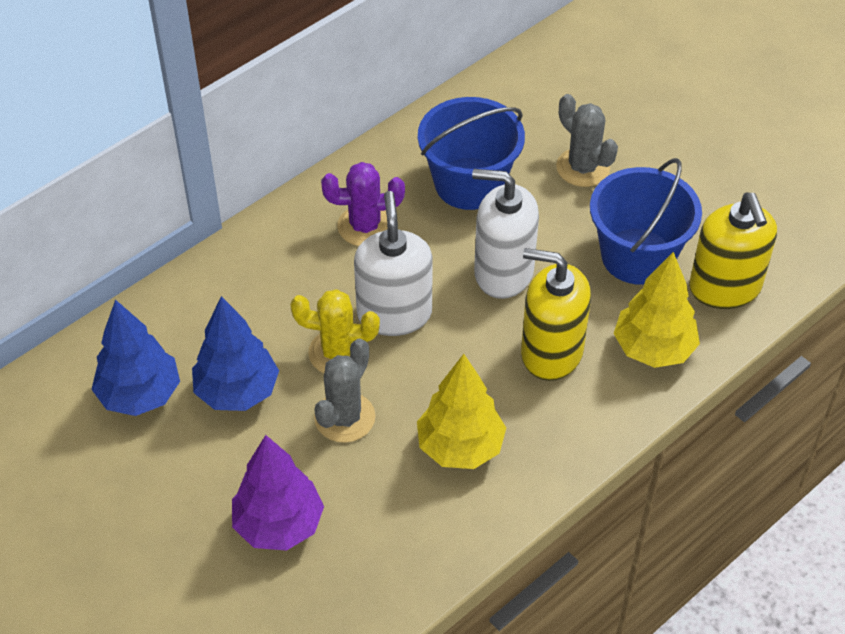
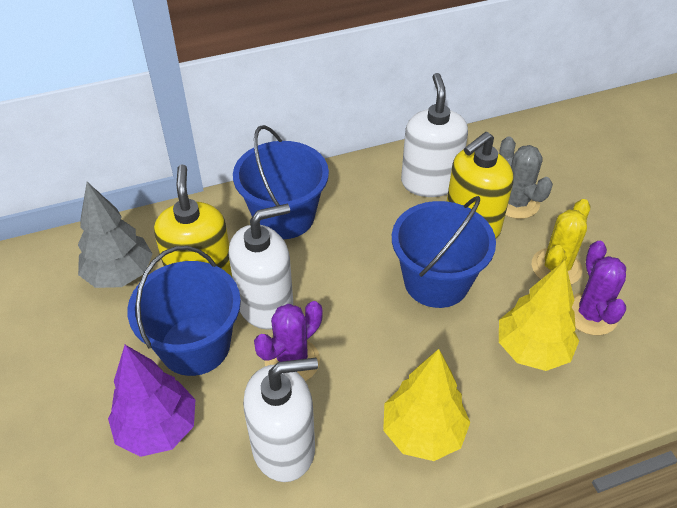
blue bucket: 2 -> 3
blue tree: 2 -> 0
grey cactus: 2 -> 1
grey tree: 0 -> 1
purple cactus: 1 -> 2
white soap dispenser: 2 -> 3

